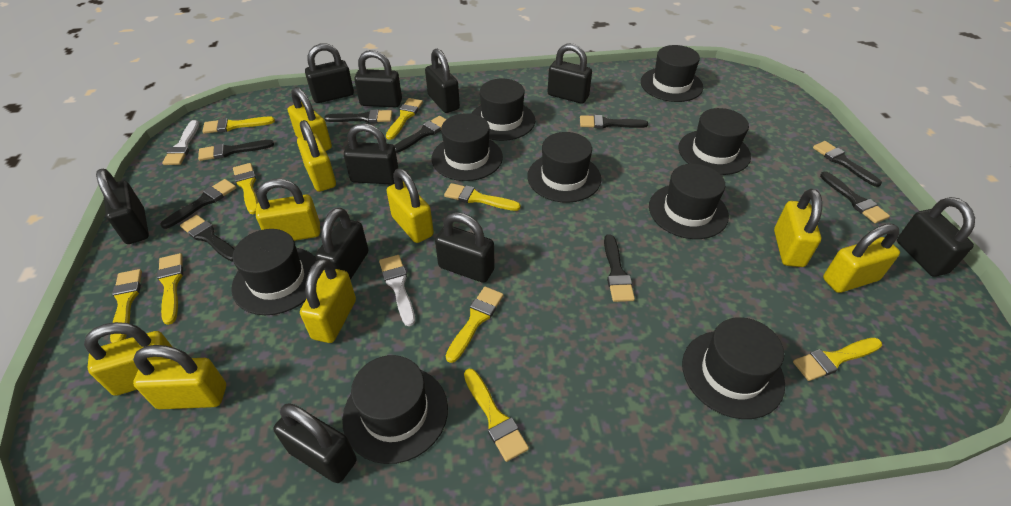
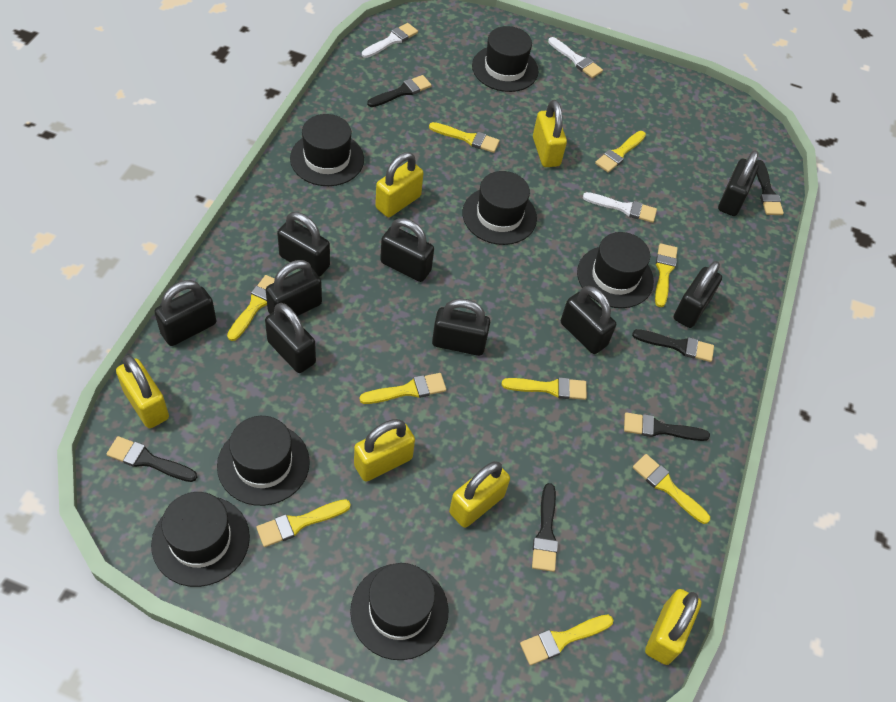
black brush: 9 -> 6
black hat: 9 -> 7
black padlock: 10 -> 9
white brush: 2 -> 3
yellow padlock: 9 -> 6

